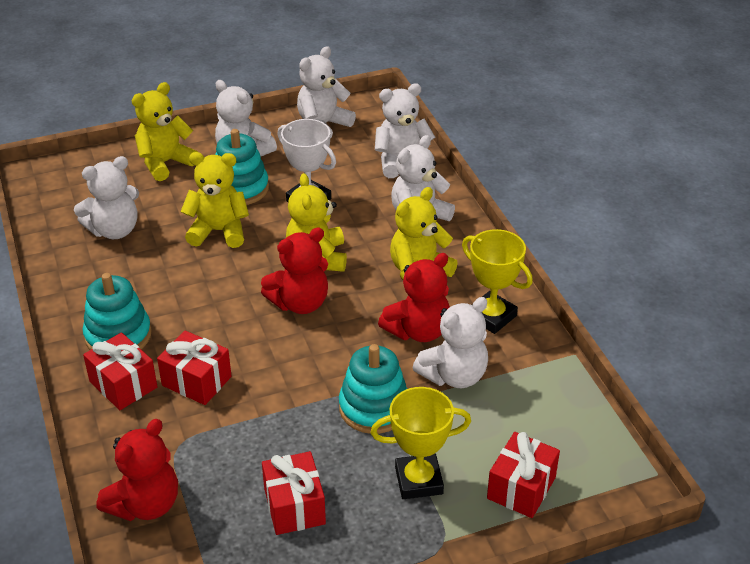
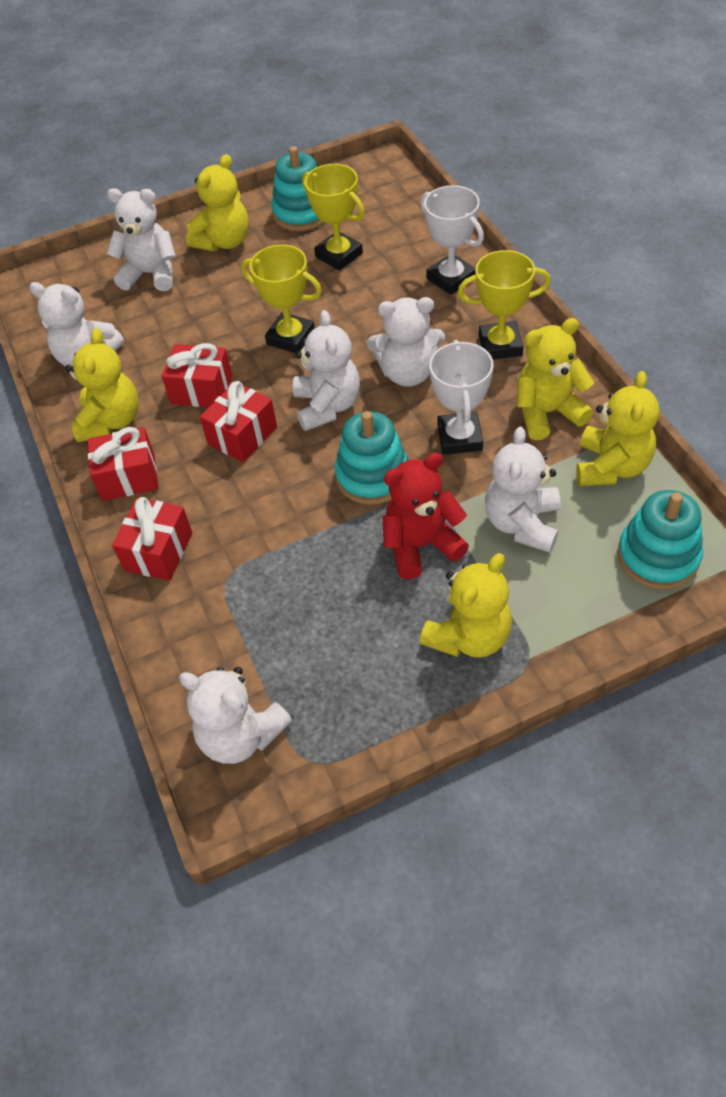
red teddy bear: 3 -> 1
white trophy: 1 -> 2
yellow teddy bear: 4 -> 5
yellow trophy: 2 -> 3

